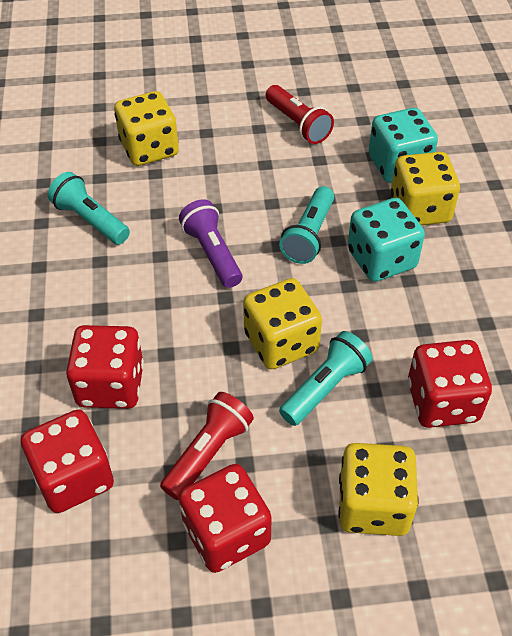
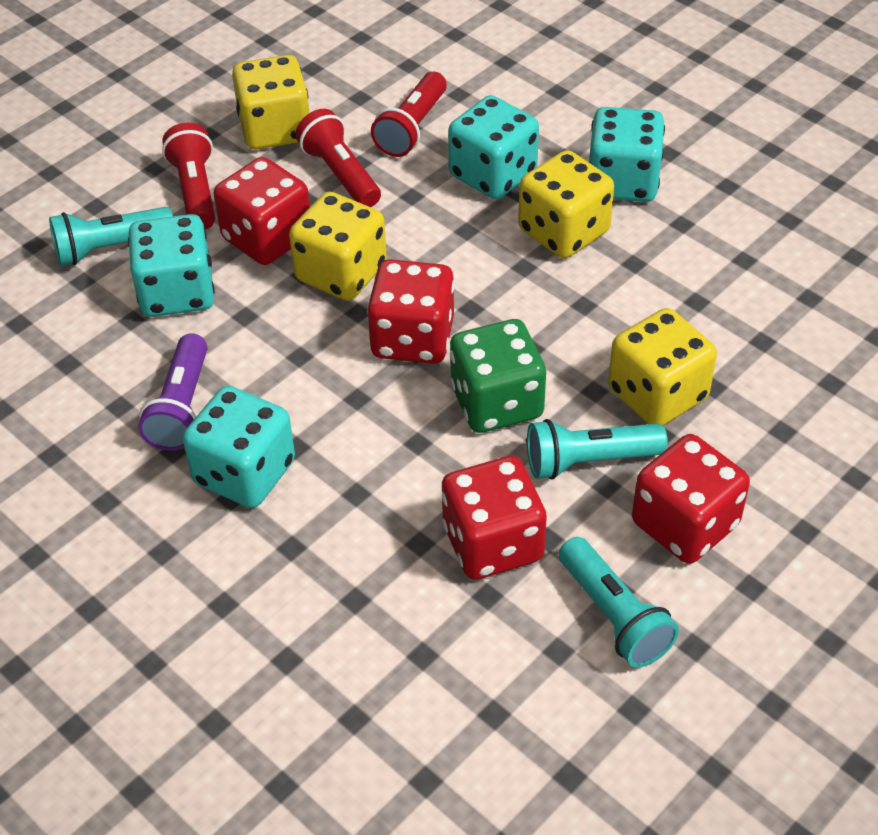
green dice: 0 -> 1
red flashlight: 2 -> 3
turquoise dice: 2 -> 4

